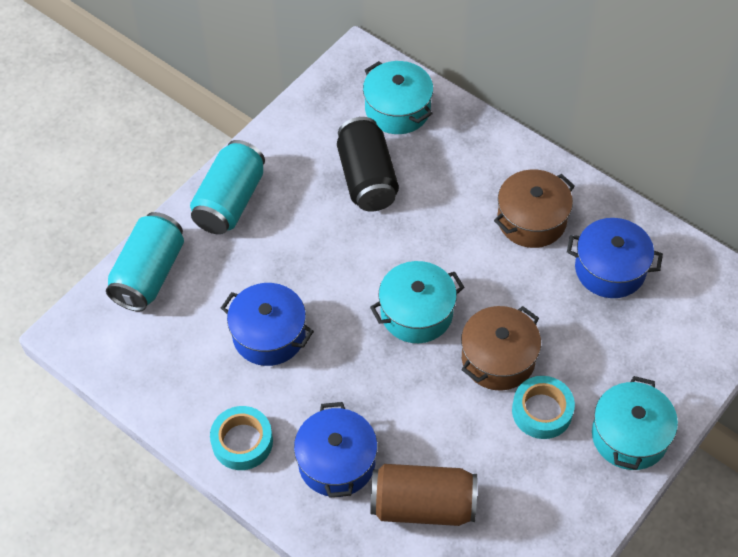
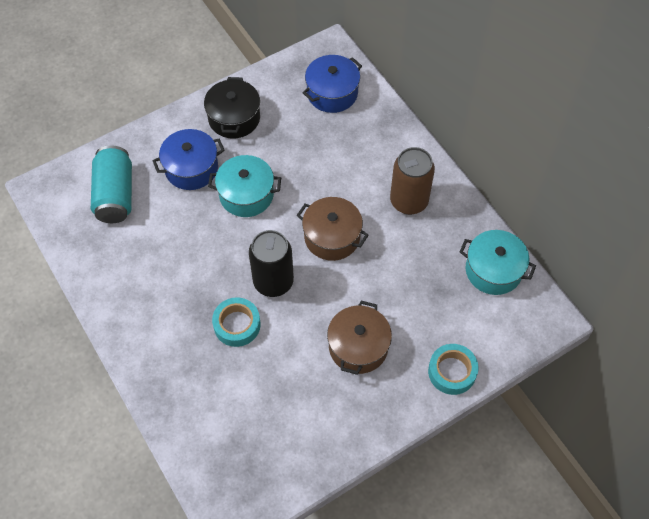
black pot: 0 -> 1
blue pot: 3 -> 2
turquoise can: 2 -> 1
turquoise pot: 3 -> 2

